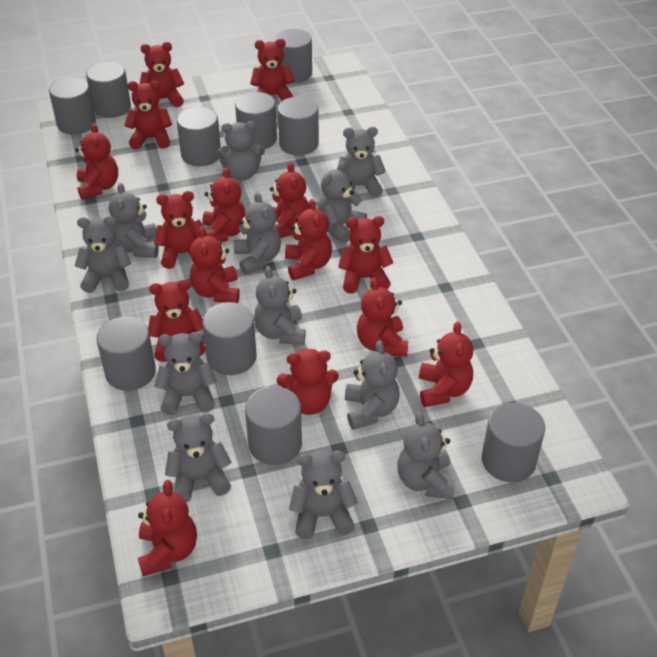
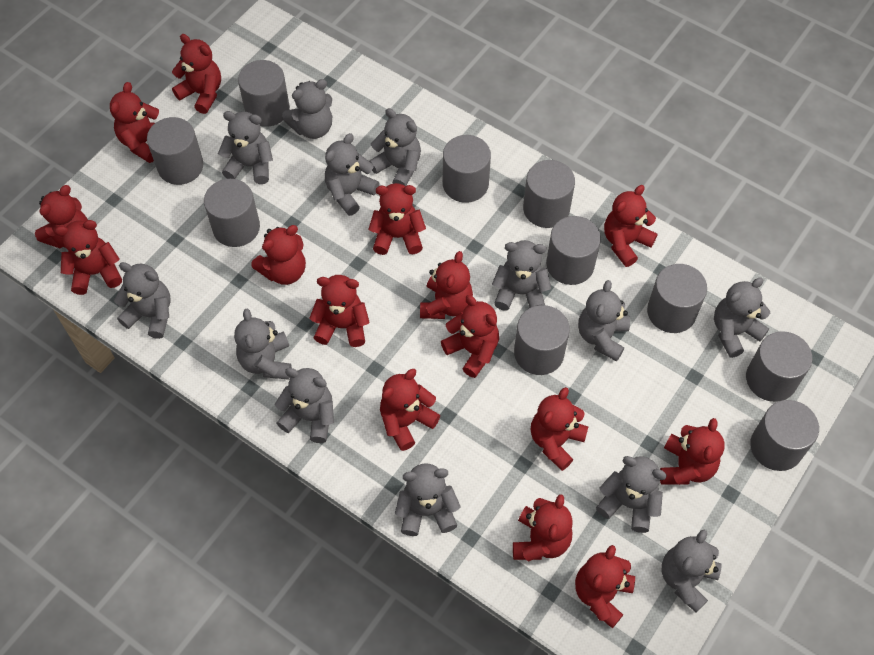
grey teddy bear: 12 -> 13

